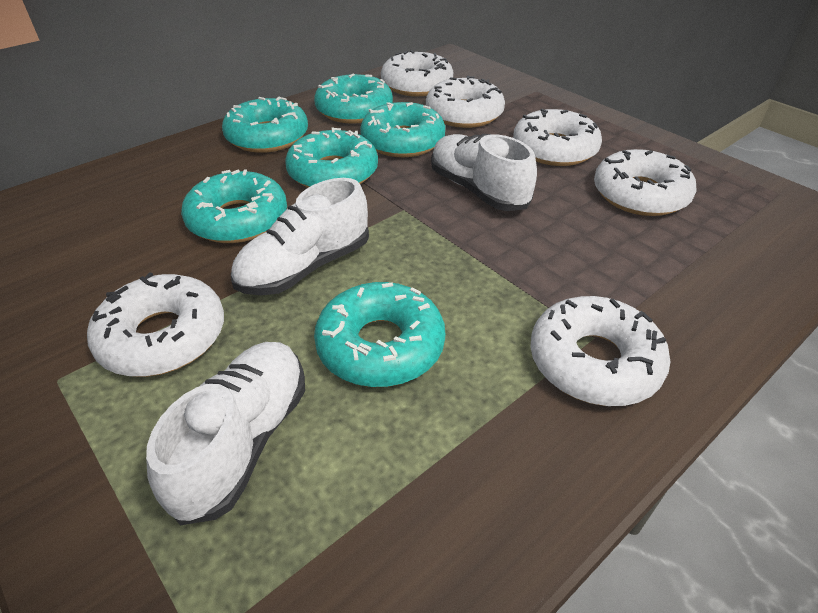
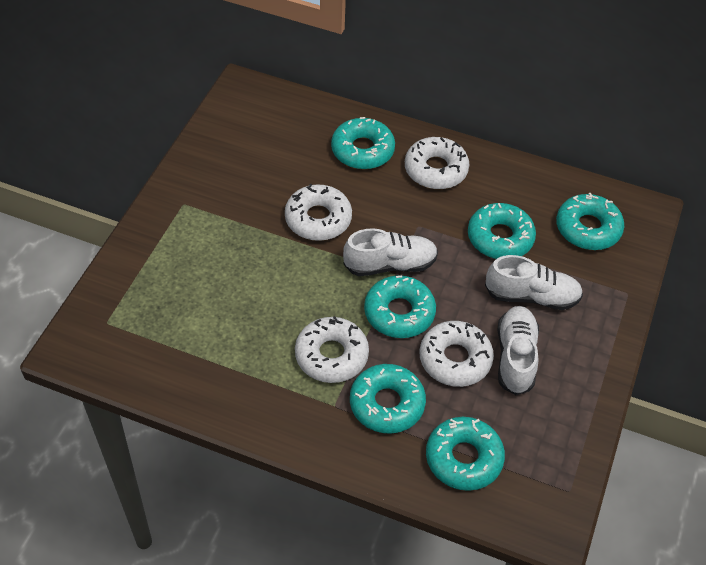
white donut: 6 -> 4

